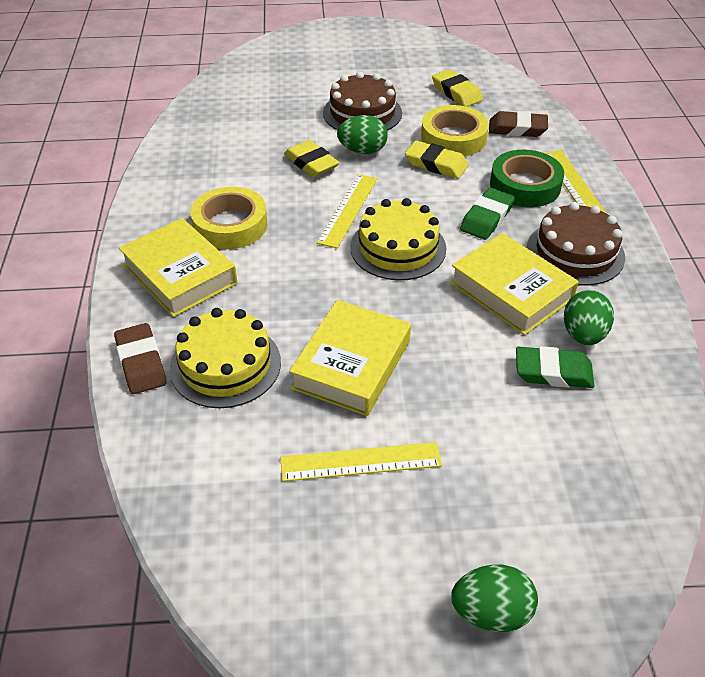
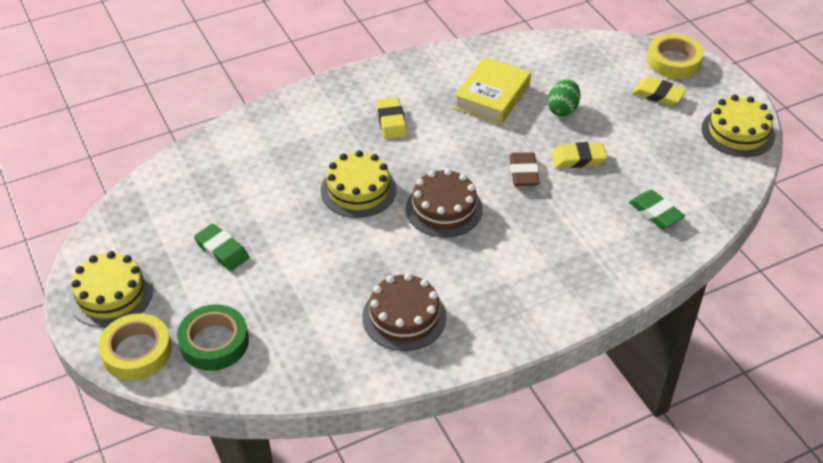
brown eraser: 2 -> 1
green egg: 3 -> 1
yellow book: 3 -> 1
yellow cake: 2 -> 3
yellow ruler: 3 -> 0

